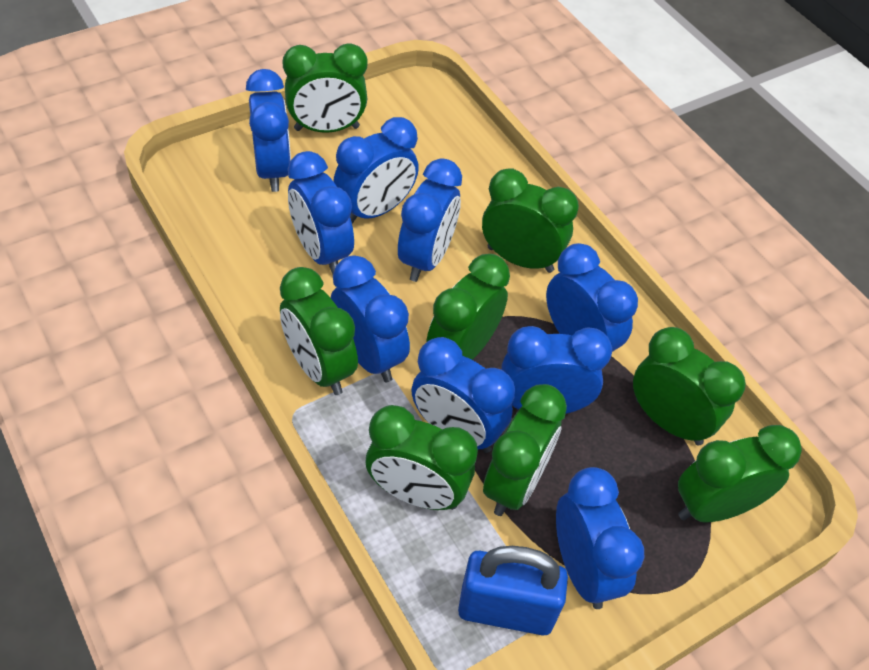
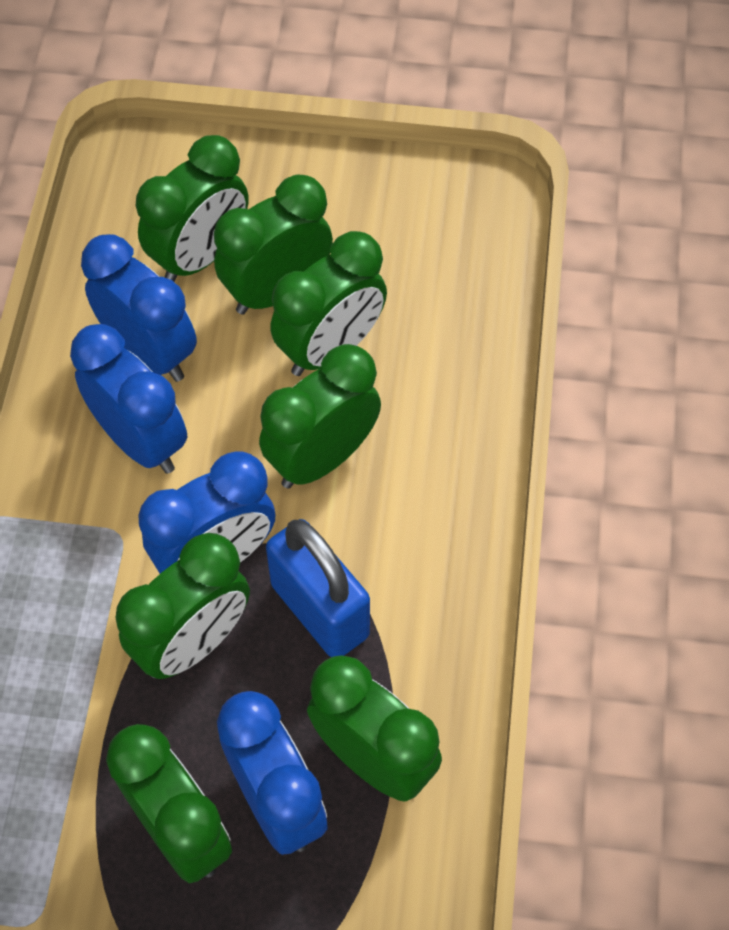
blue clock: 9 -> 4
green clock: 8 -> 7

